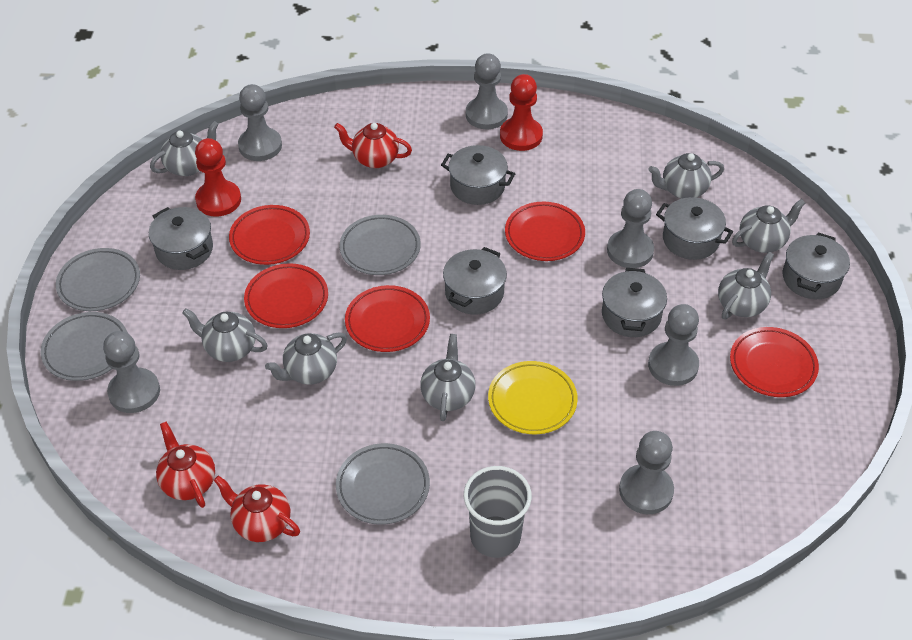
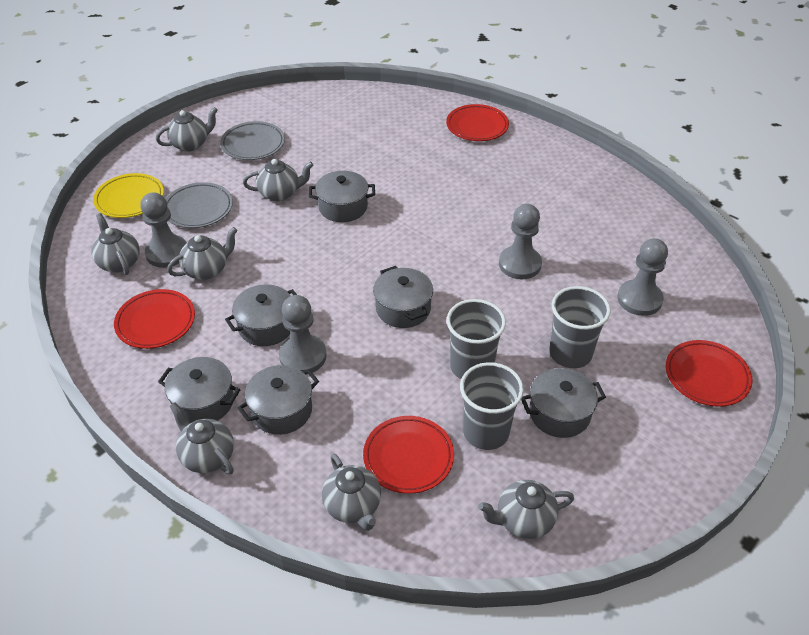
grey cup: 1 -> 3
grey pawn: 6 -> 4
grey plate: 4 -> 2
red pawn: 2 -> 0
red plate: 5 -> 4
red teapot: 3 -> 0

